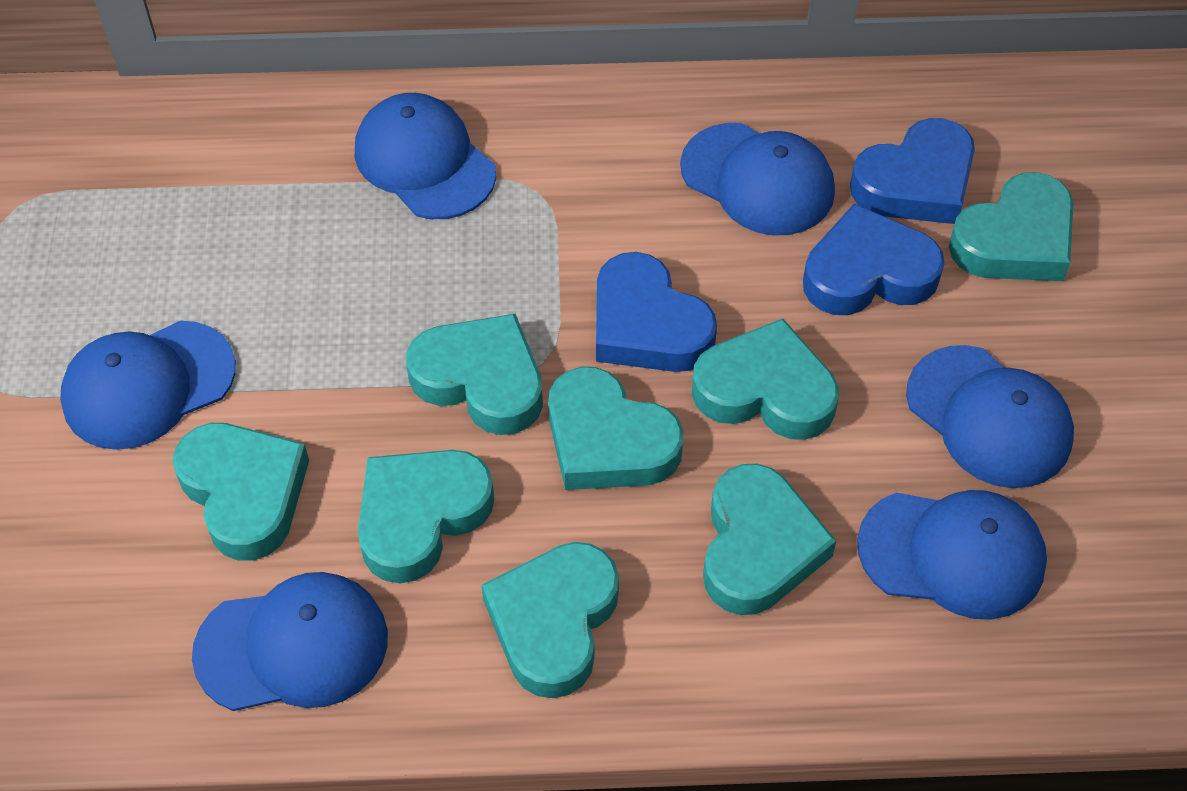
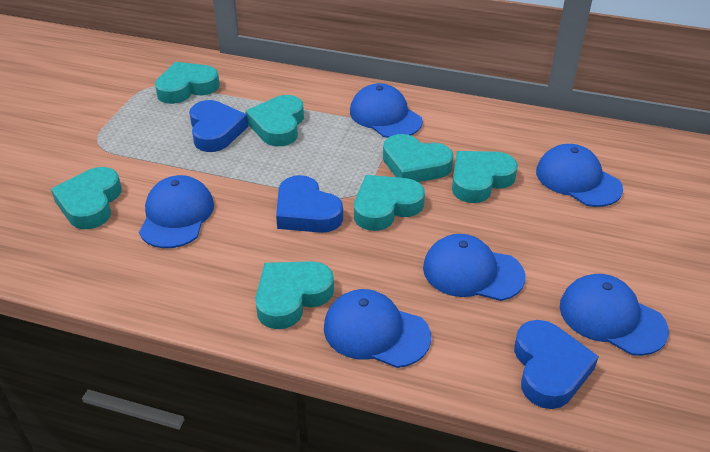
turquoise heart: 8 -> 7

